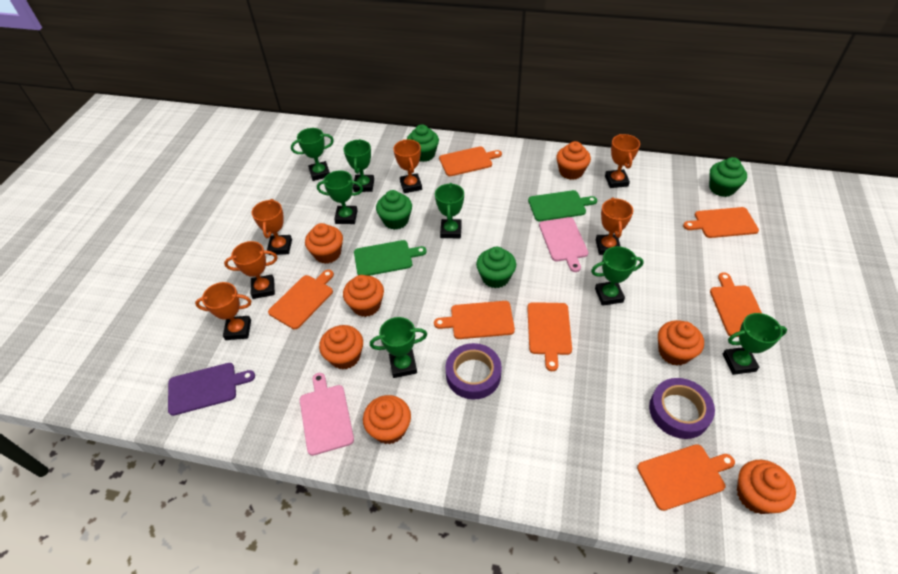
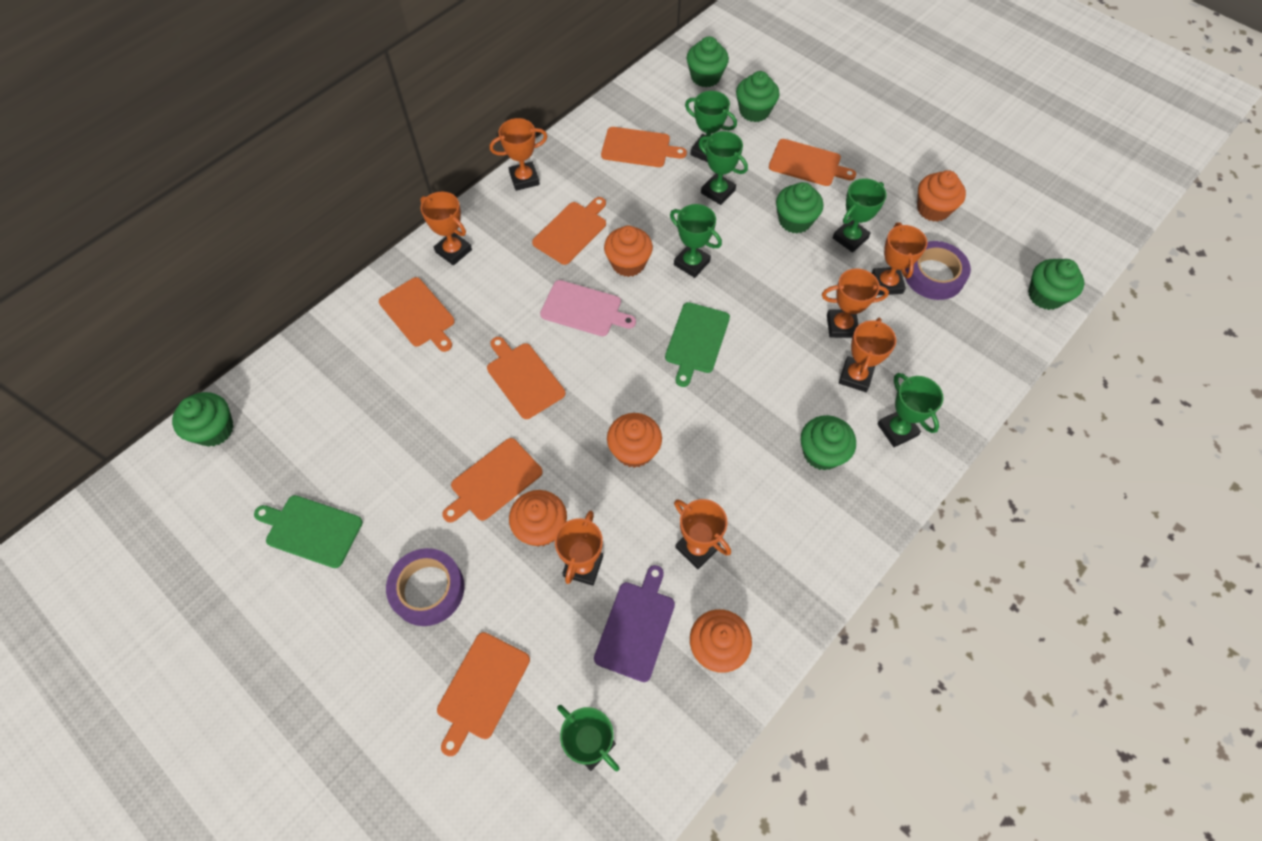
green cupcake: 4 -> 6
green trophy: 7 -> 6
orange cupcake: 7 -> 5
orange trophy: 6 -> 7
pink cutting board: 2 -> 1

